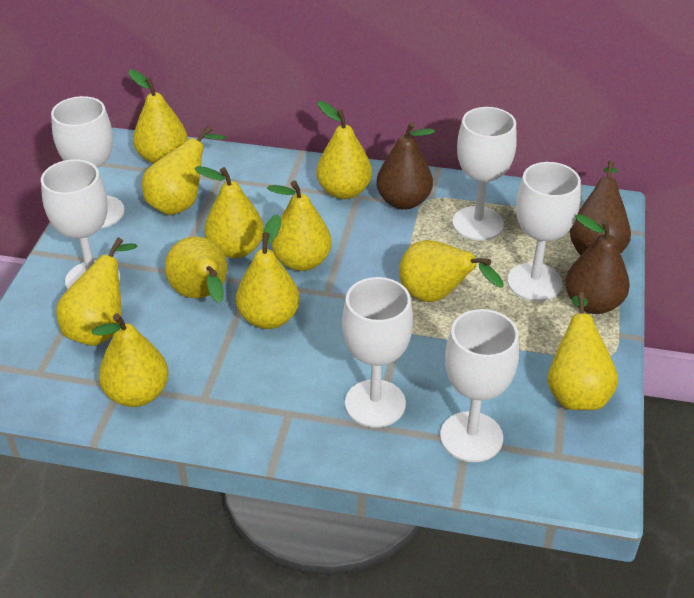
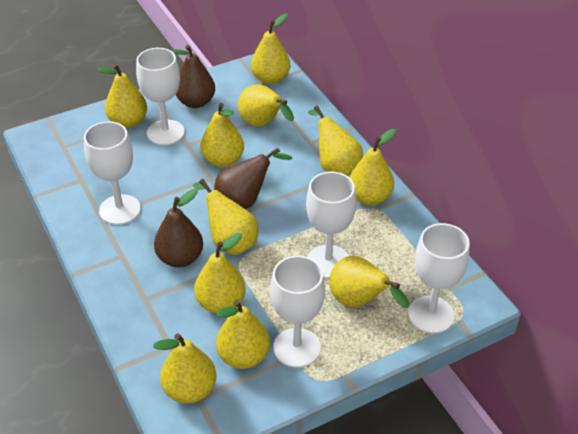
white goblet: 6 -> 5

